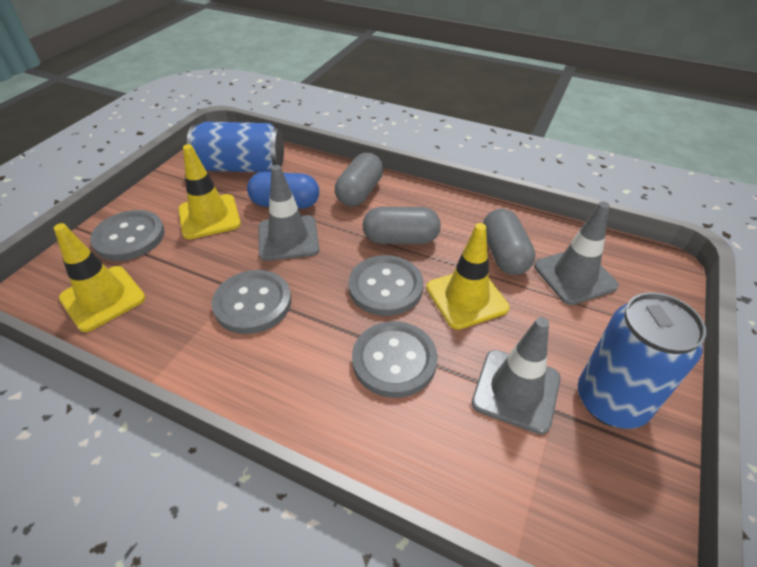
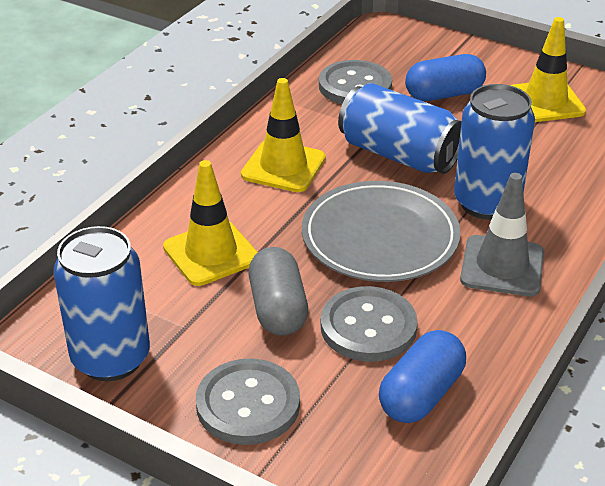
blue can: 2 -> 3
blue capsule: 1 -> 2
grey button: 4 -> 3
grey capsule: 3 -> 1
grey plate: 0 -> 1
grey traffic cone: 3 -> 1

